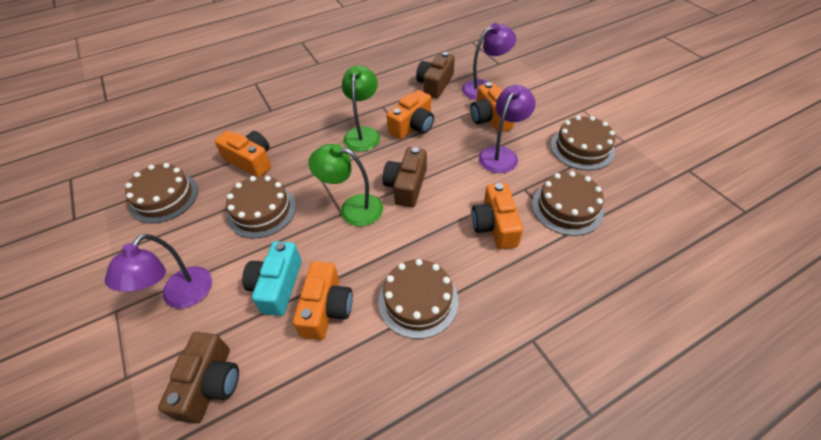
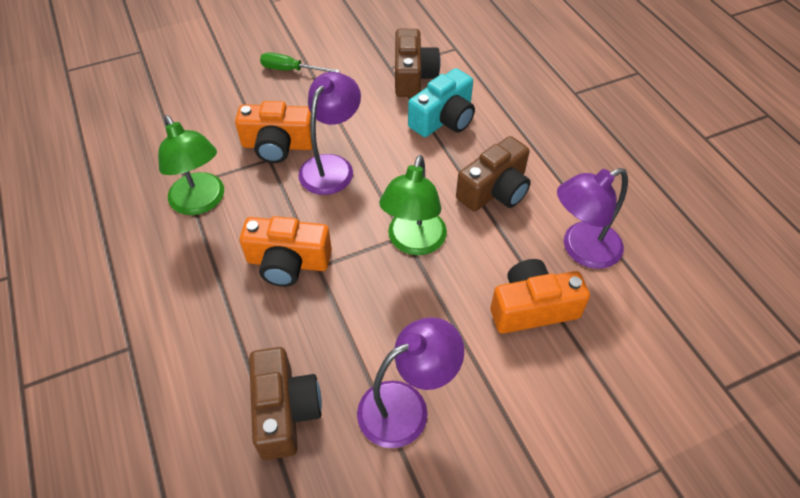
brown cake: 5 -> 0
green screwdriver: 0 -> 1
orange camera: 5 -> 3

